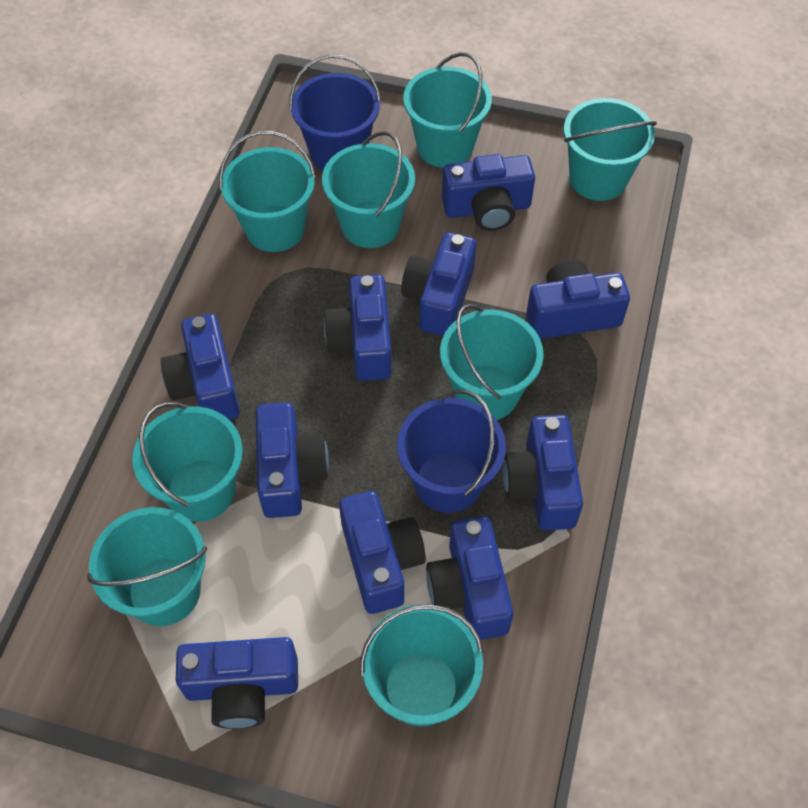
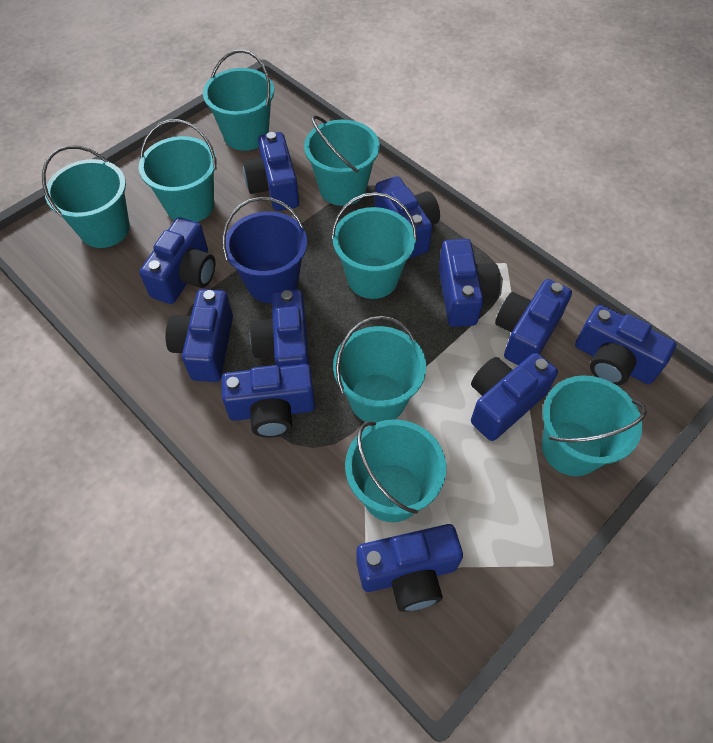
blue bucket: 2 -> 1
blue camera: 10 -> 11

